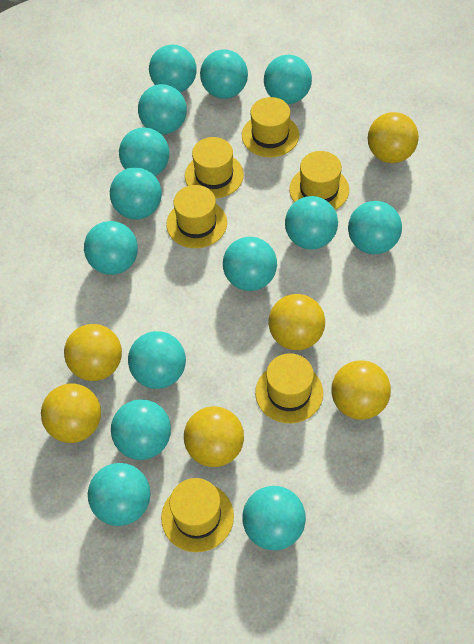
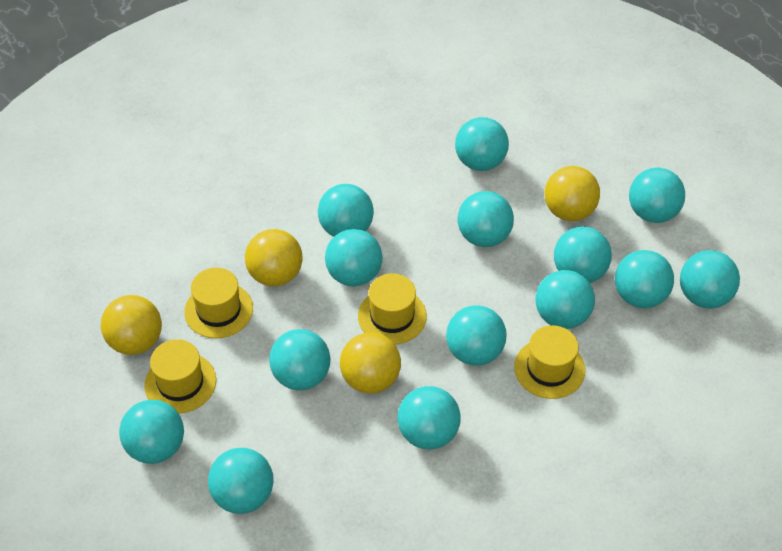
yellow ball: 6 -> 4
yellow hat: 6 -> 4

